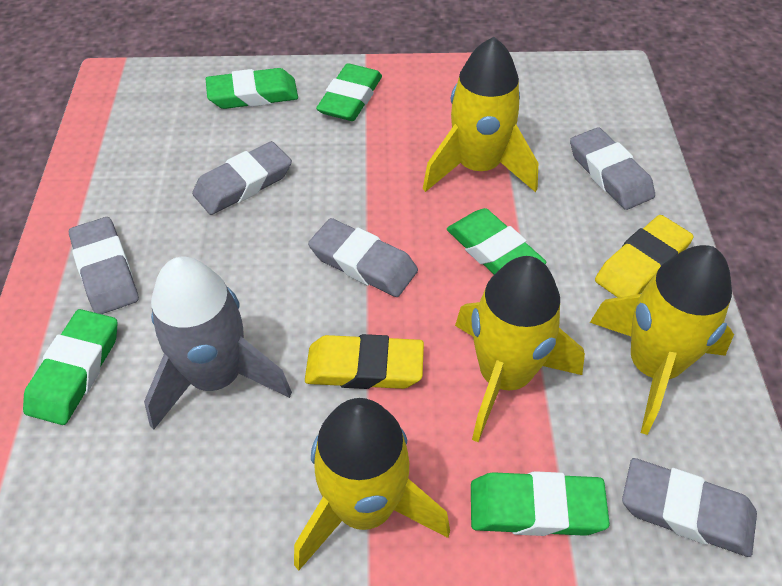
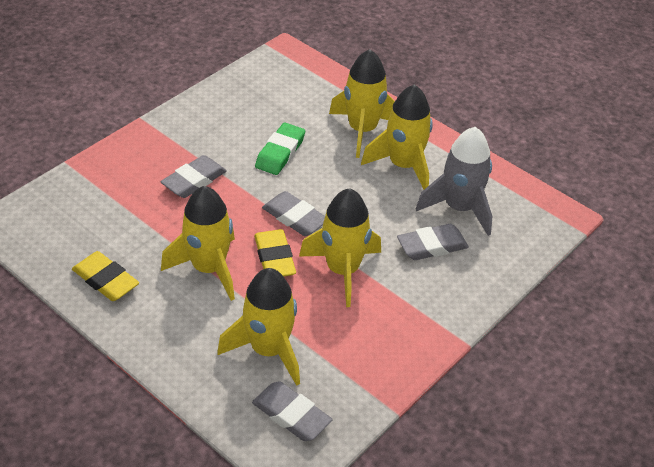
green eraser: 5 -> 1
grey eraser: 5 -> 4
yellow rocket: 4 -> 5

